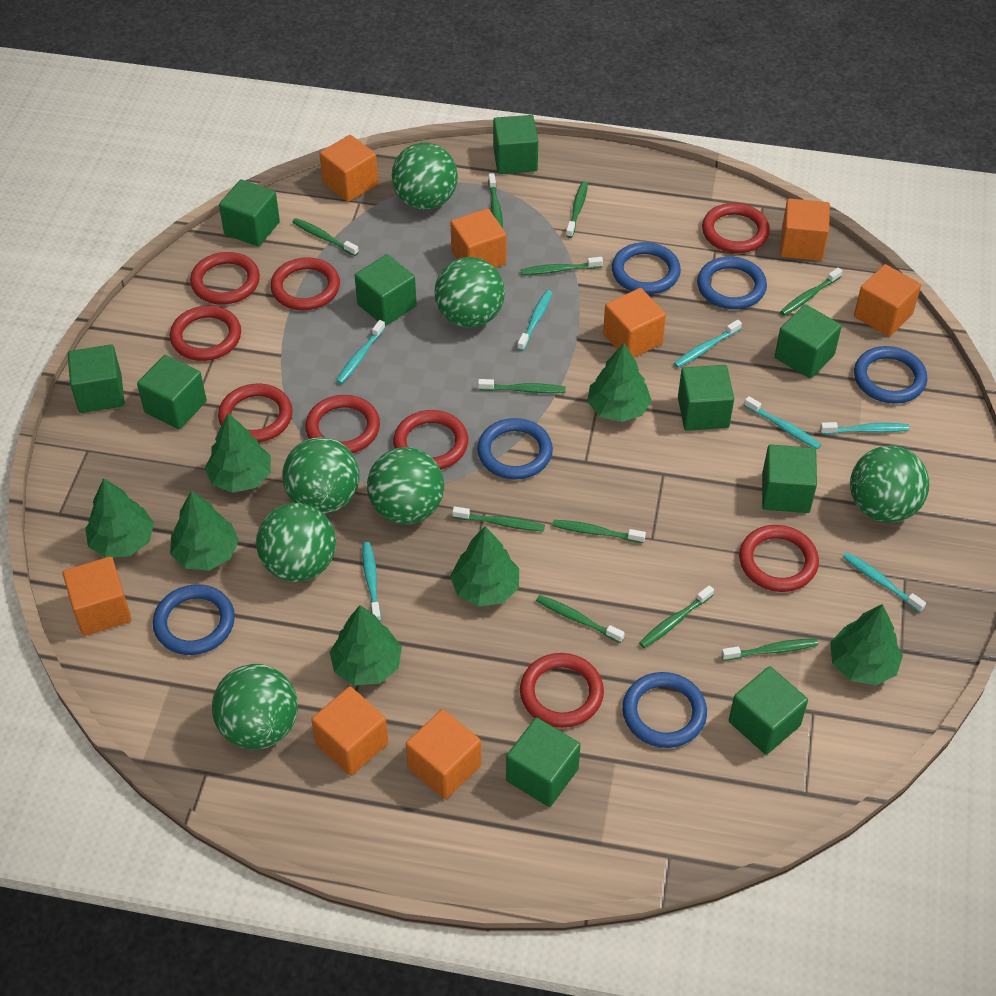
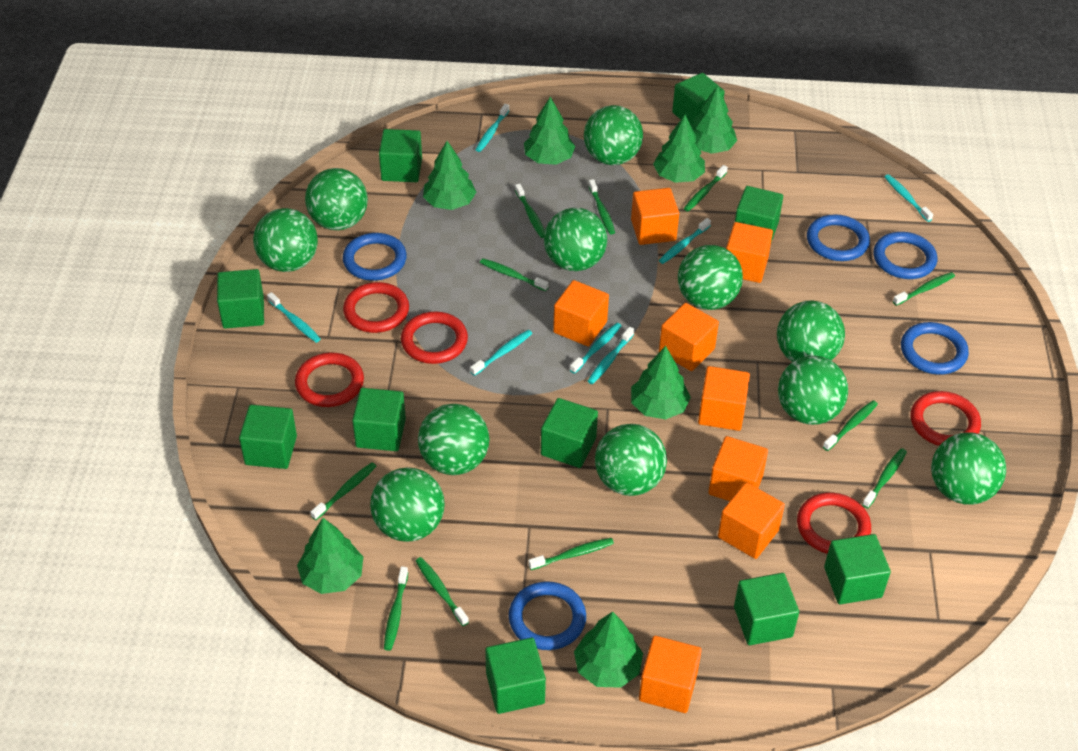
blue ring: 6 -> 5
green ball: 7 -> 11
red ring: 9 -> 5

